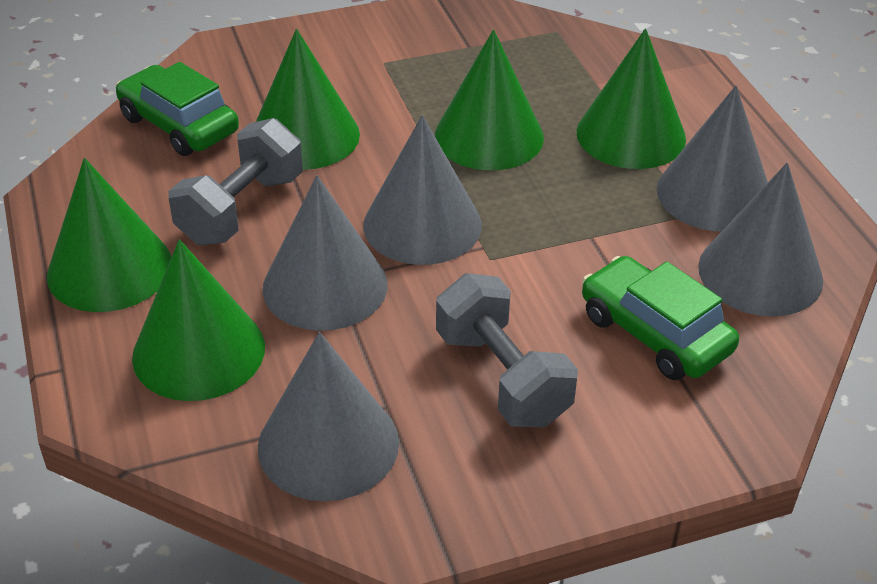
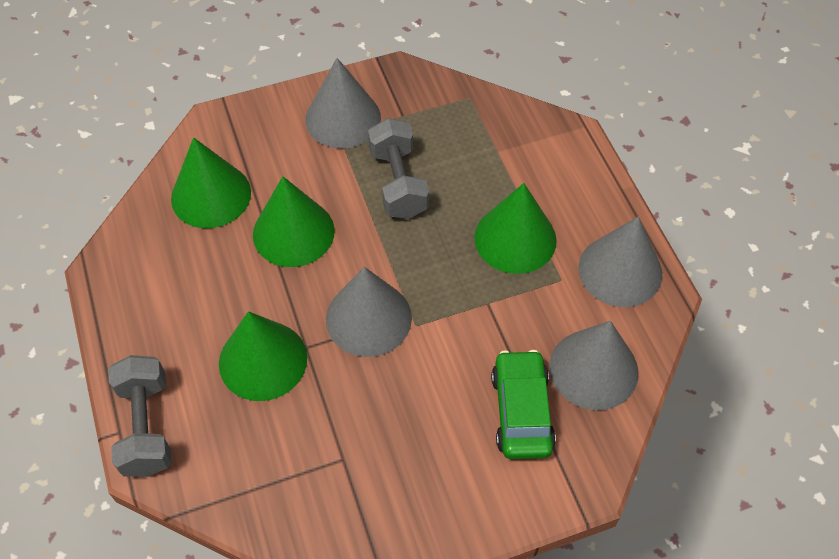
green car: 2 -> 1
green cone: 5 -> 4
grey cone: 5 -> 4

